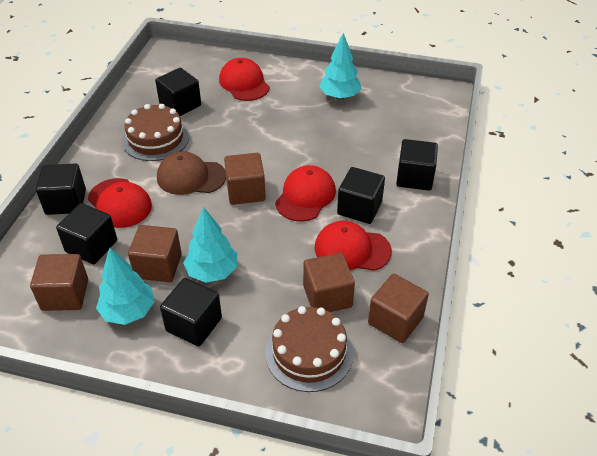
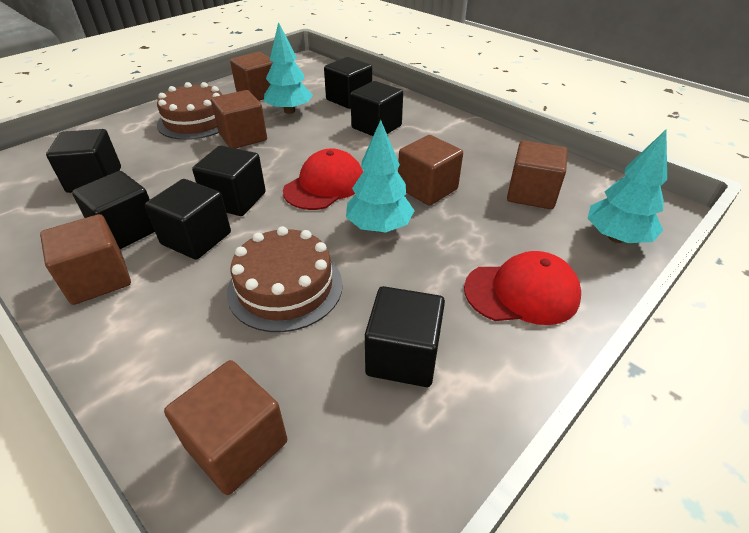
black cube: 6 -> 7
brown cap: 1 -> 0
brown cube: 5 -> 6
red cap: 4 -> 2

